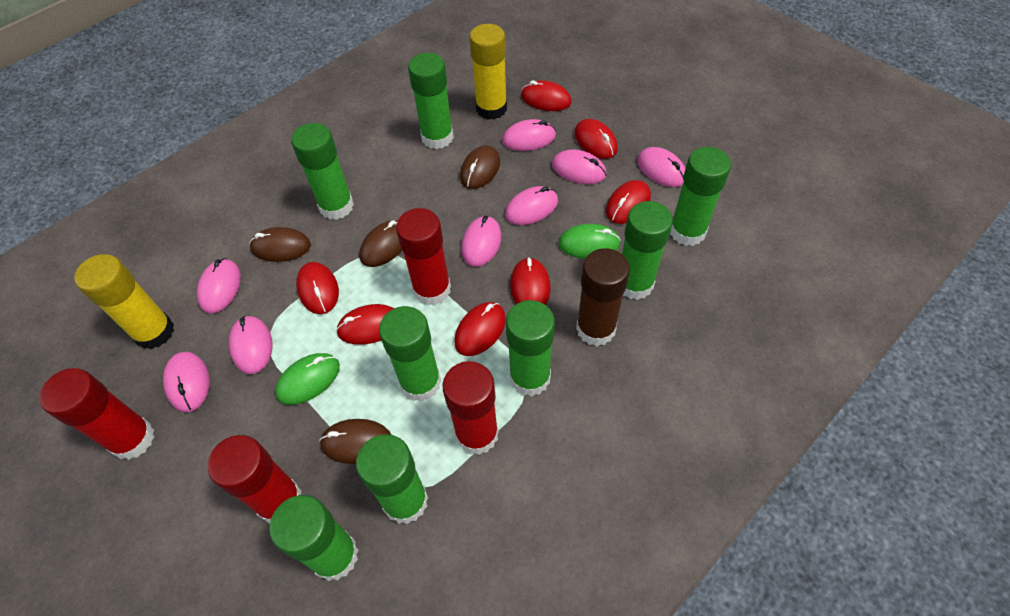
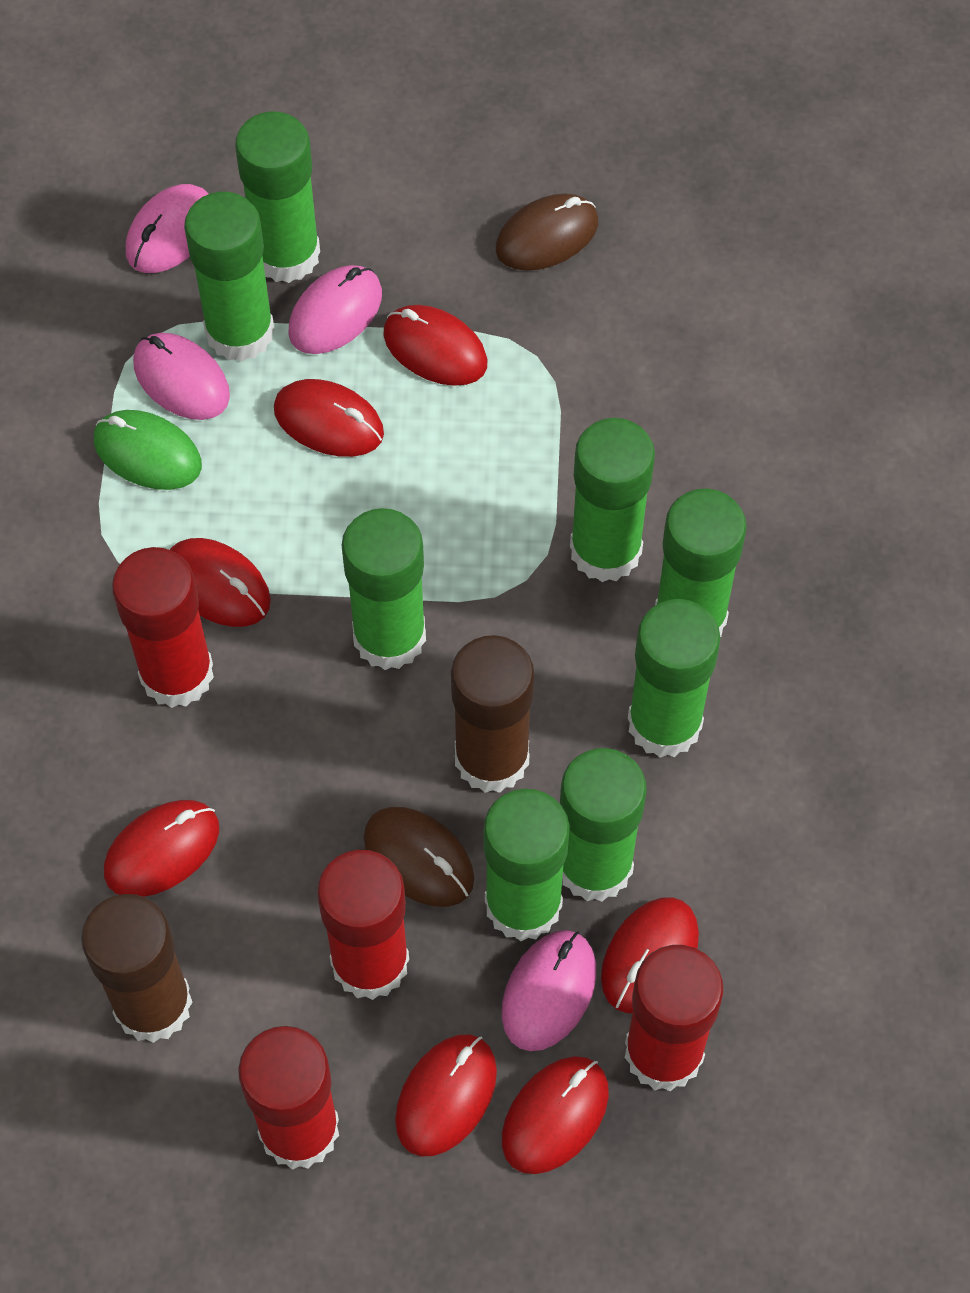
brown glue stick: 1 -> 2
brown mouse: 4 -> 2
green mouse: 2 -> 1
pink mouse: 8 -> 4
yellow glue stick: 2 -> 0

